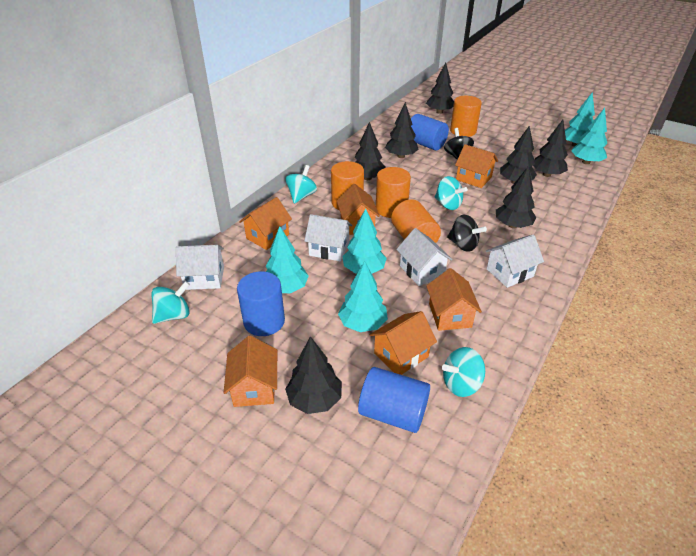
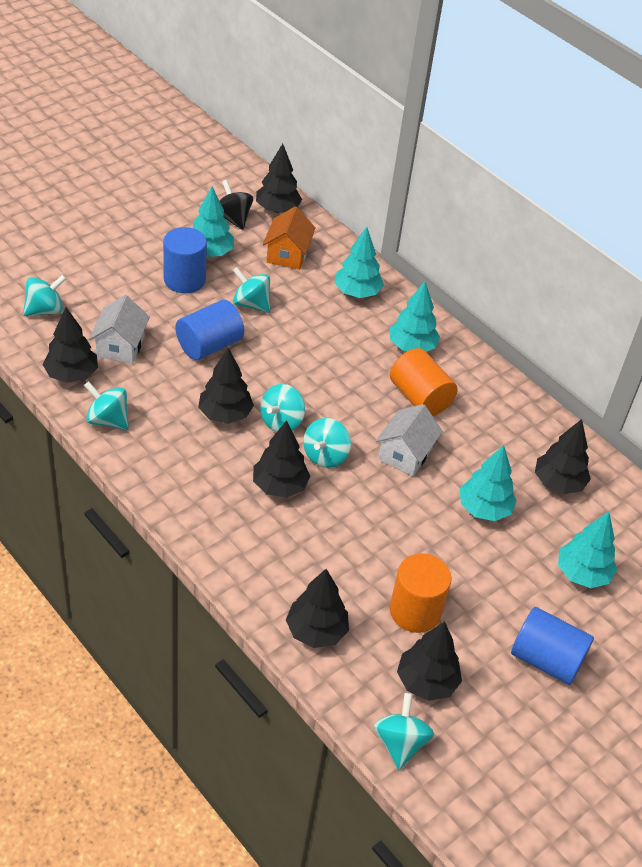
black spinning top: 2 -> 1
orange cylinder: 4 -> 2
orange house: 6 -> 1
turquoise spinning top: 4 -> 6
white house: 4 -> 2

